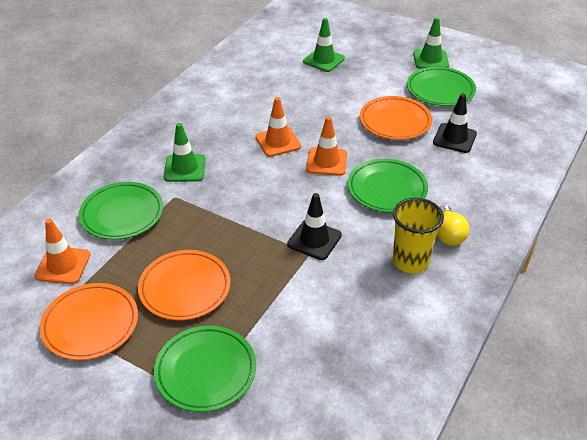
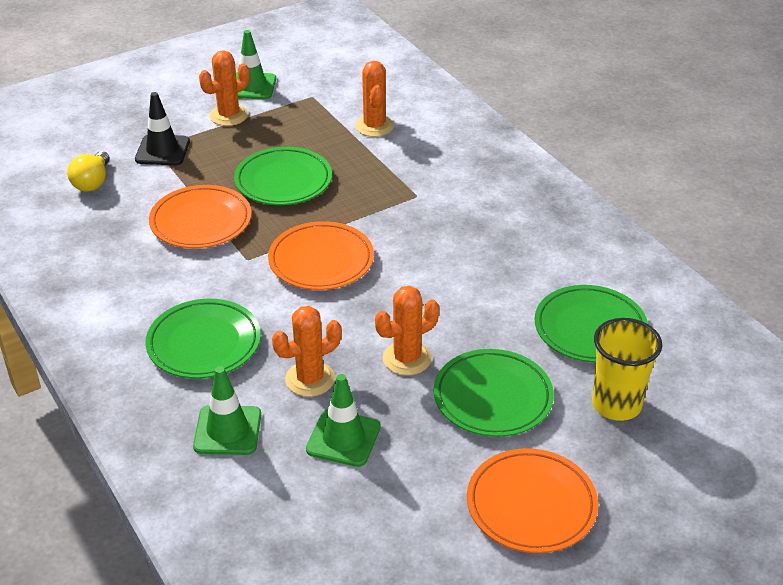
black traffic cone: 2 -> 1
orange cactus: 0 -> 4
orange traffic cone: 3 -> 0

